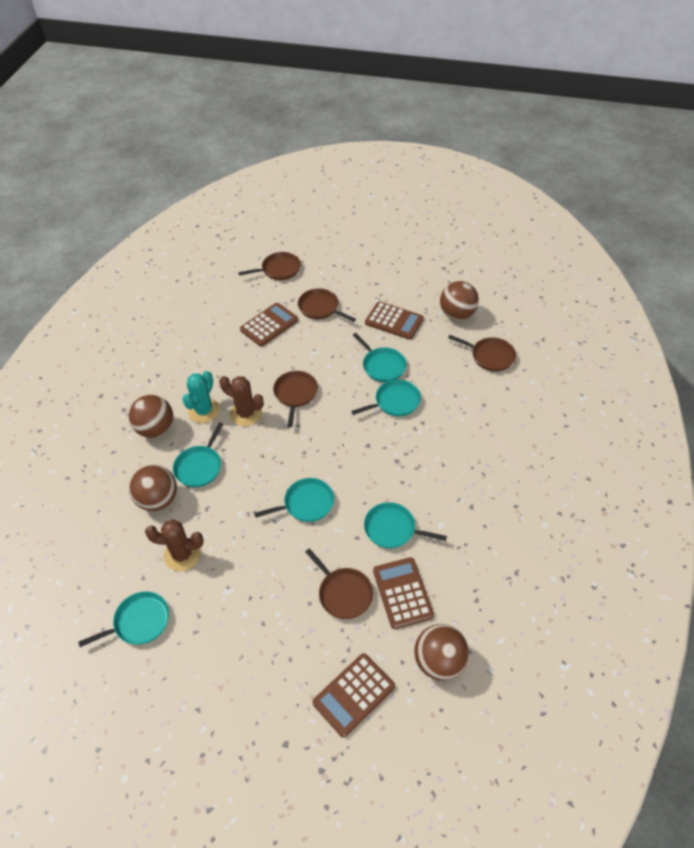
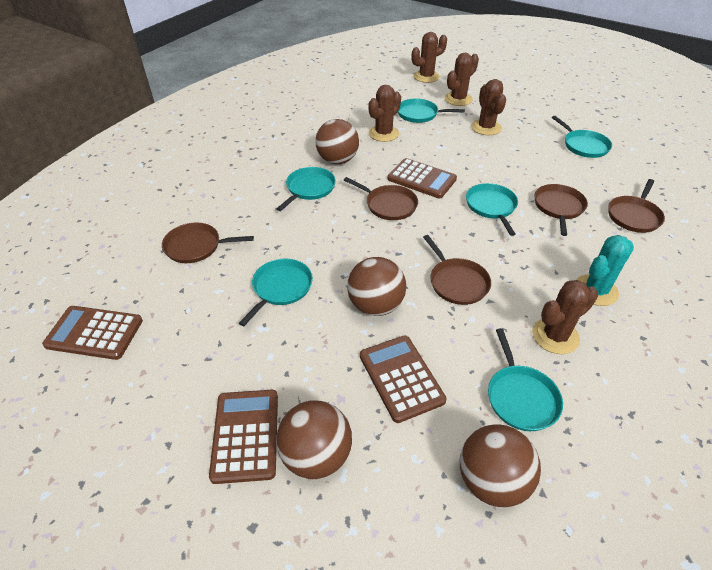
brown cactus: 2 -> 5

